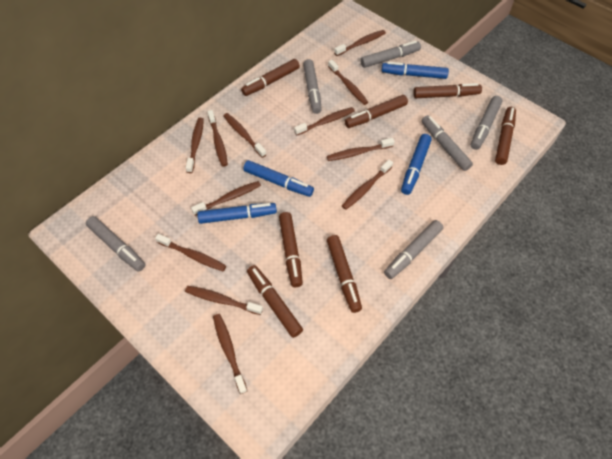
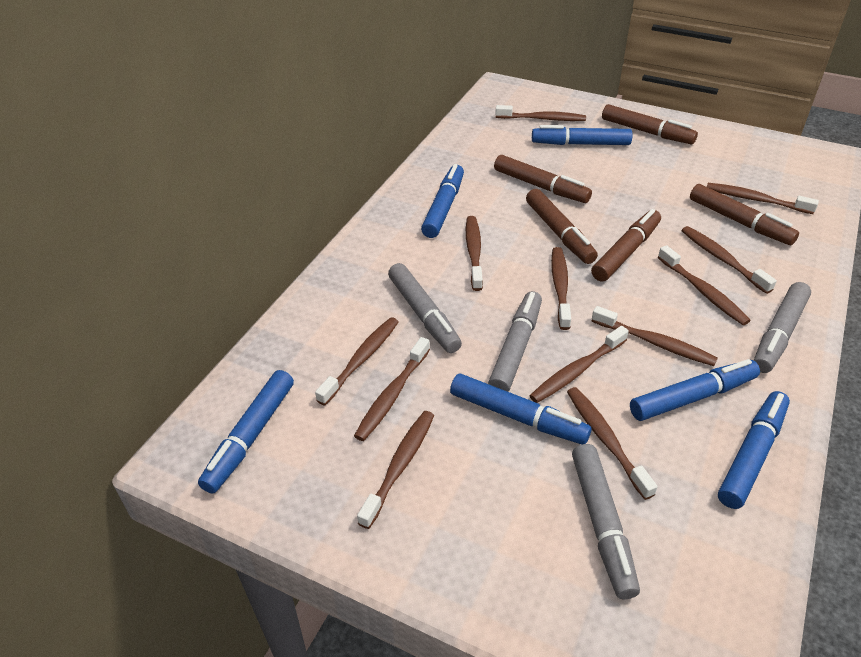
blue marker: 4 -> 6
brown marker: 7 -> 5
grey marker: 6 -> 4

